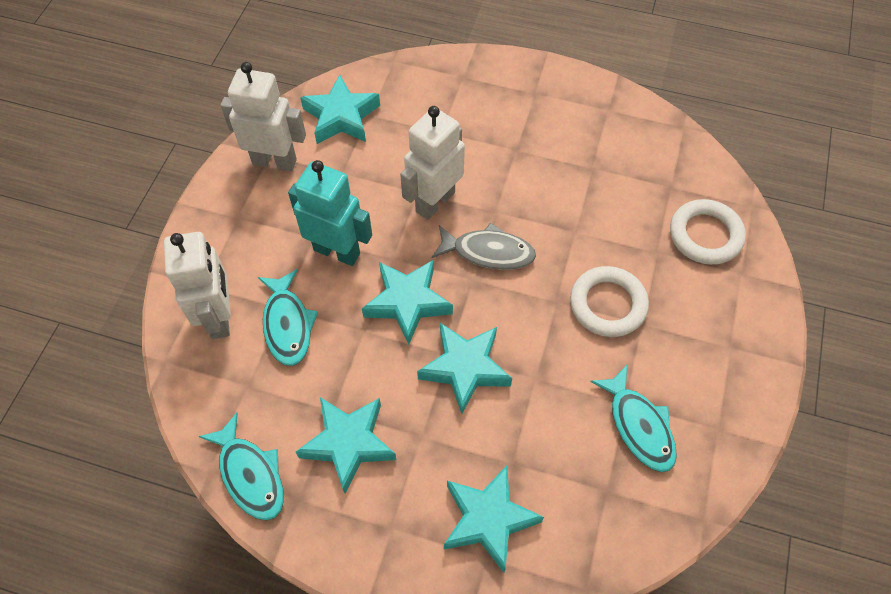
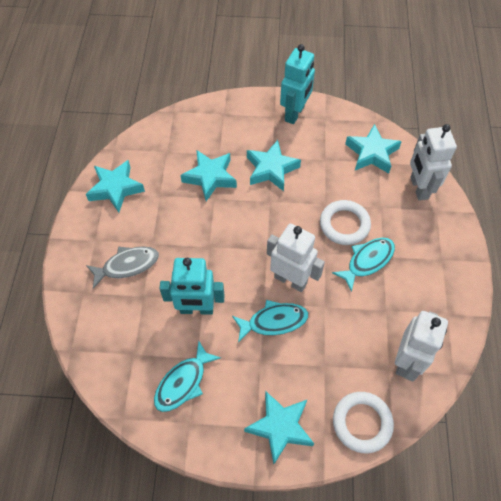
turquoise robot: 1 -> 2

